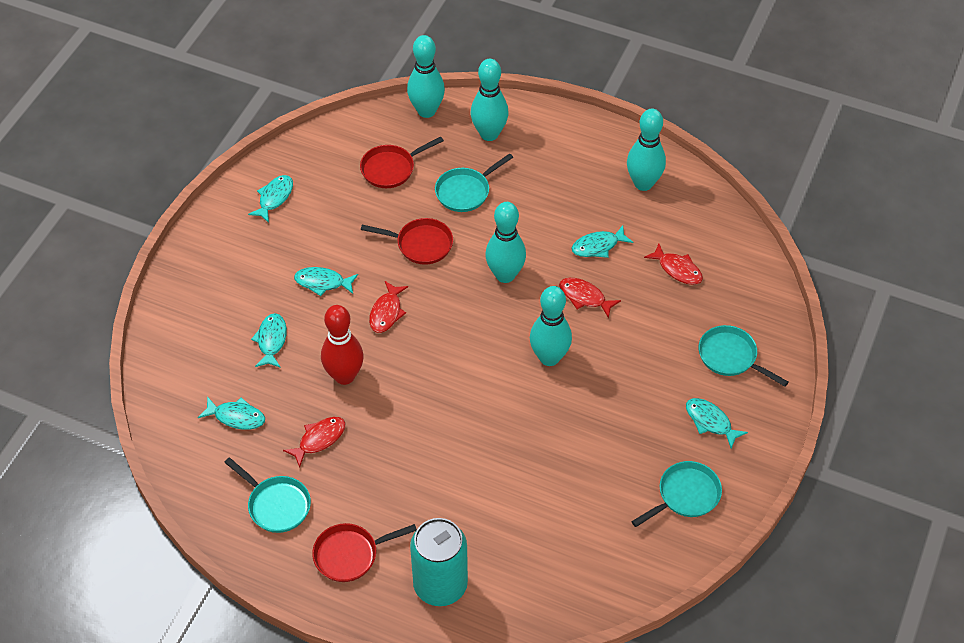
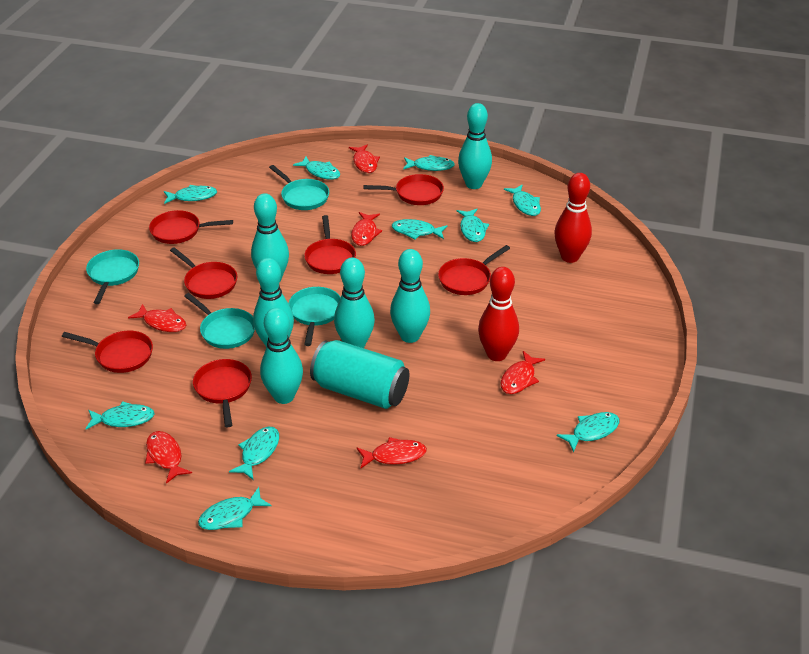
red bowling pin: 1 -> 2
red fish: 4 -> 6
red pan: 3 -> 7
turquoise bowling pin: 5 -> 6
turquoise fish: 6 -> 10

